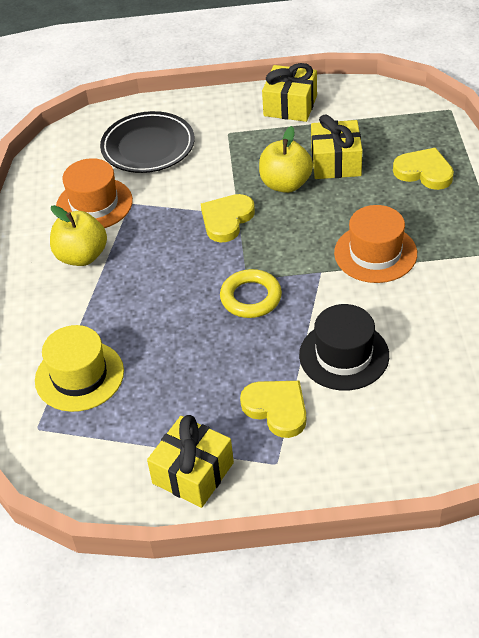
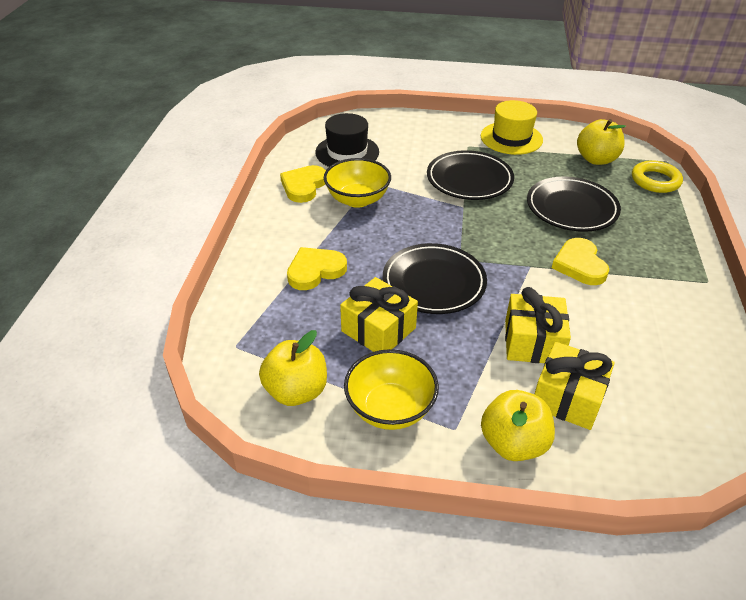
black plate: 1 -> 3
orange hat: 2 -> 0
yellow apple: 2 -> 3
yellow bowl: 0 -> 2

